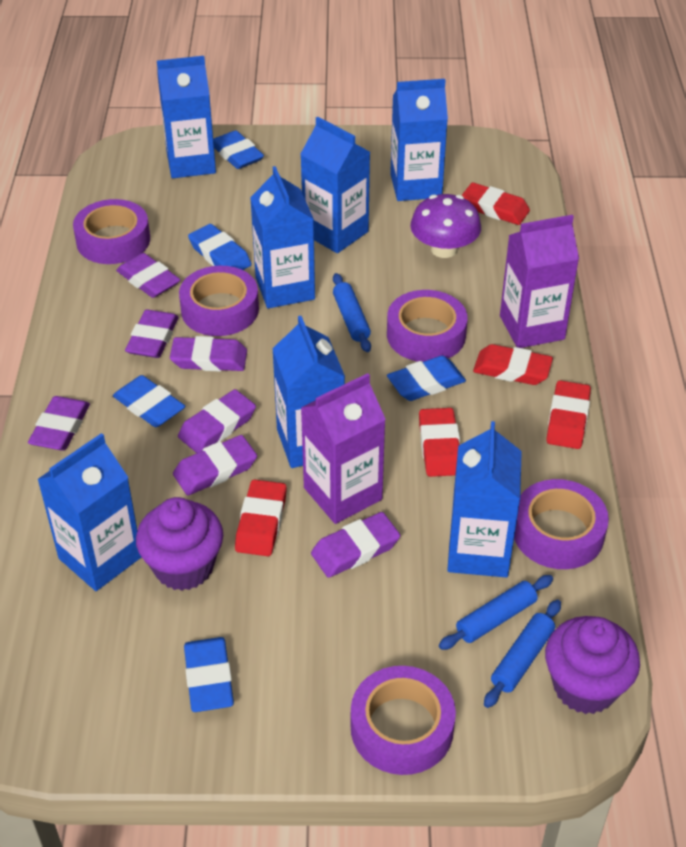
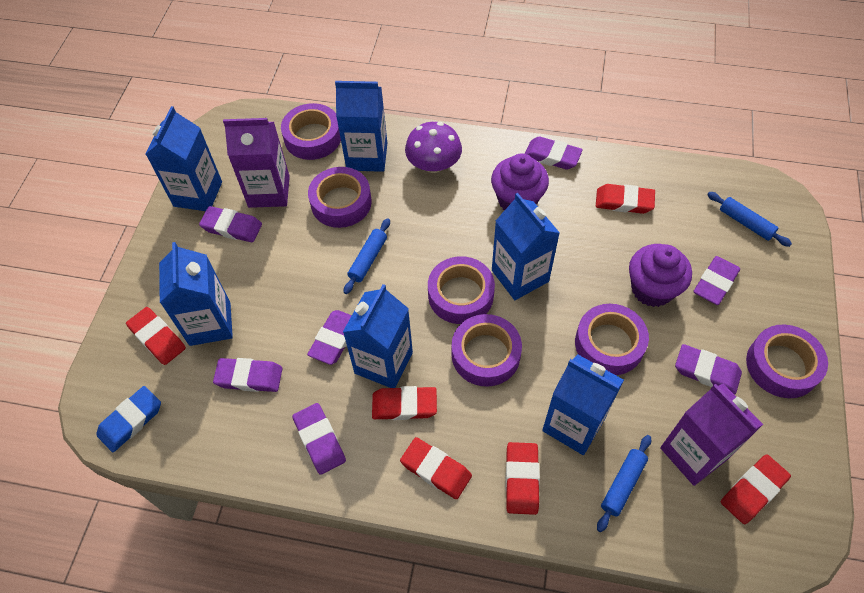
blue carton: 7 -> 6
blue eraser: 5 -> 1
purple tape: 5 -> 6
red eraser: 5 -> 6

